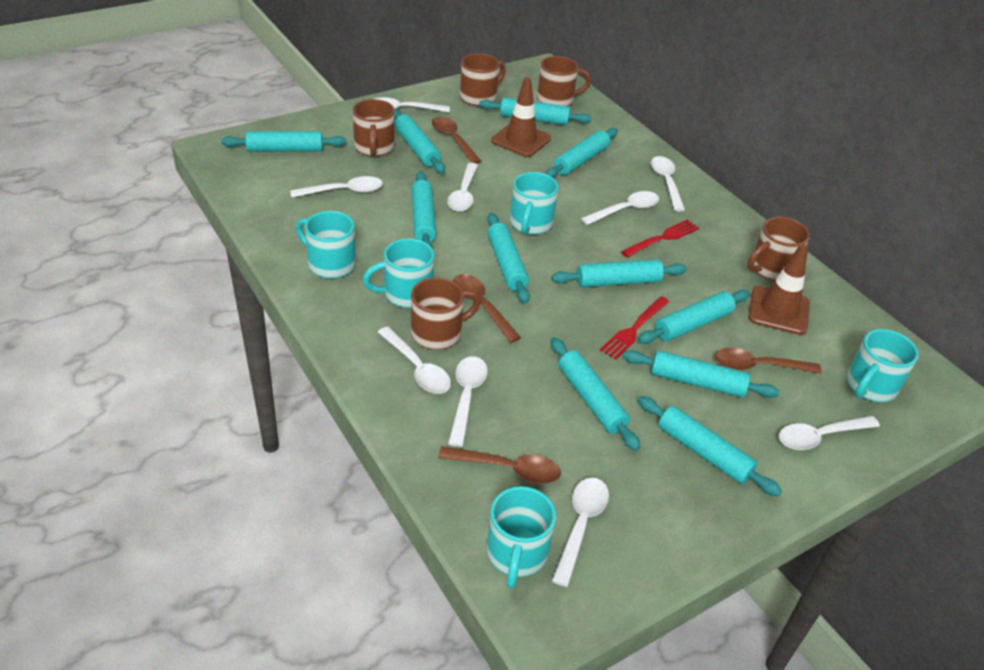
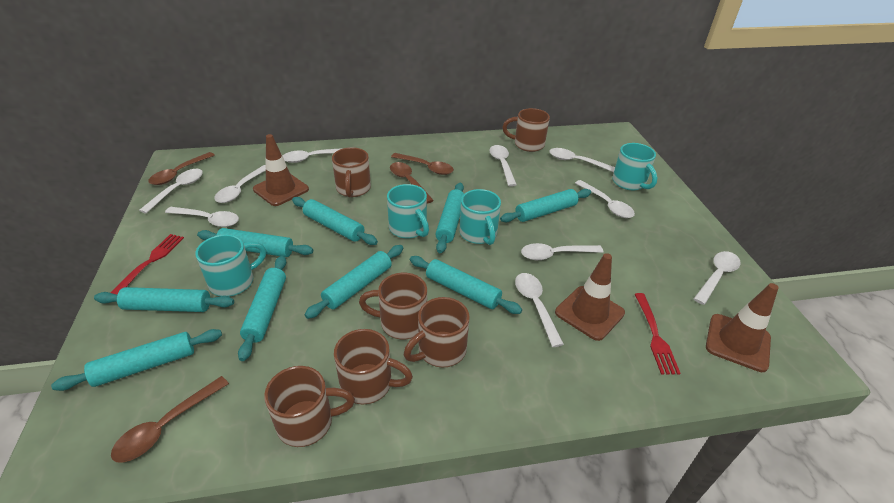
brown mug: 5 -> 6
brown traffic cone: 2 -> 3
turquoise mug: 5 -> 4
turquoise rolling pin: 11 -> 9
white spoon: 9 -> 10

